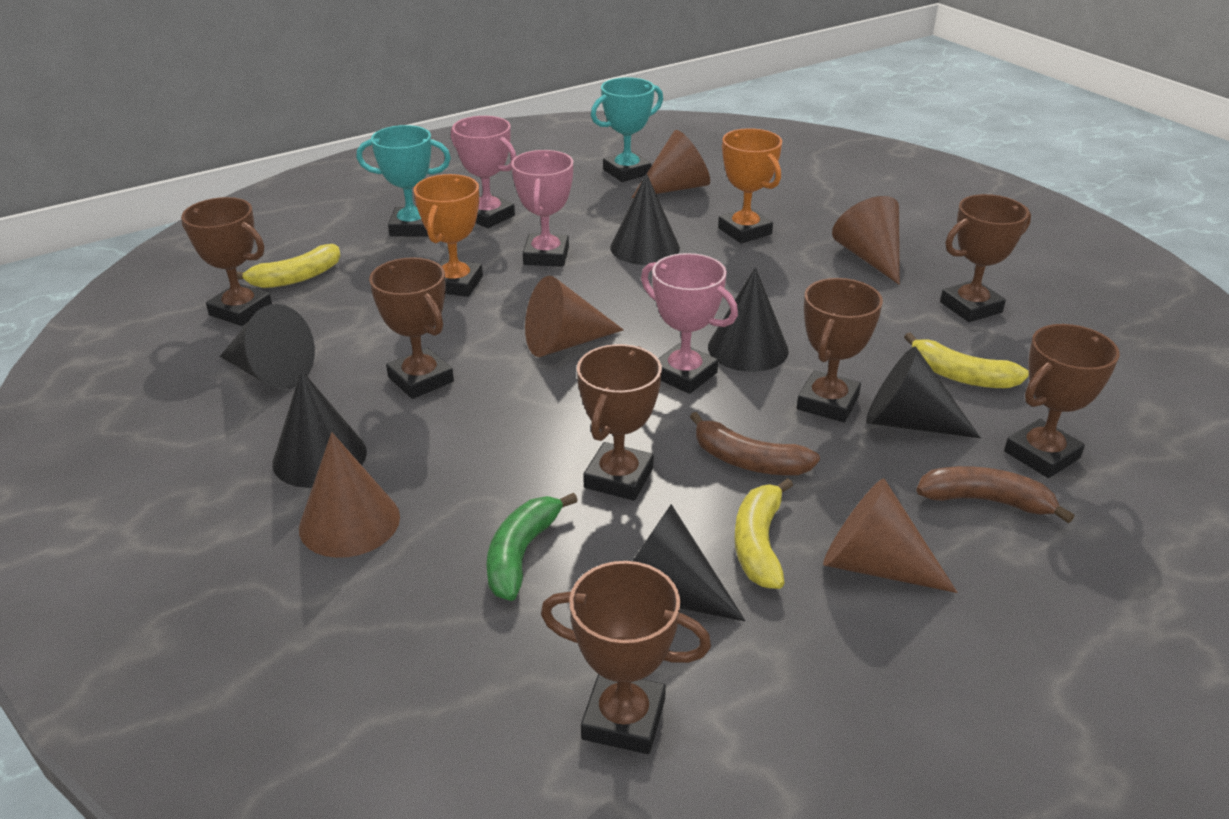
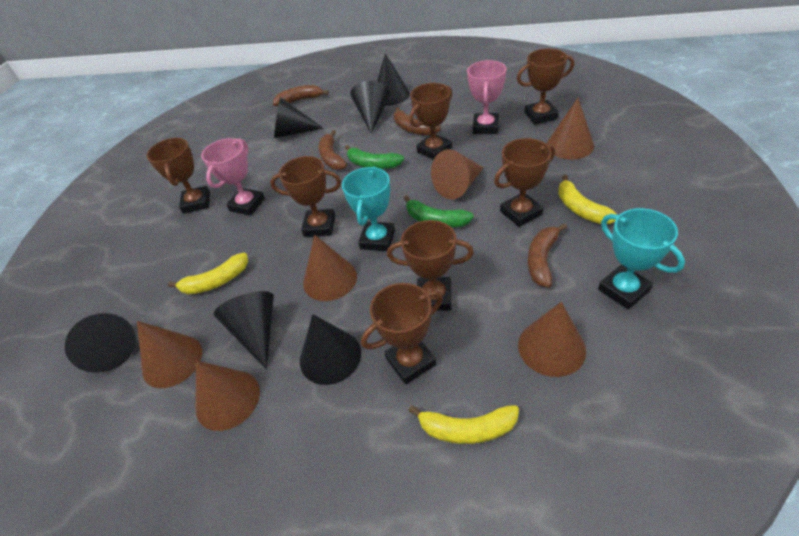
brown banana: 2 -> 4
brown cone: 5 -> 6
green banana: 1 -> 2
orange trophy: 2 -> 0
pink trophy: 3 -> 2

